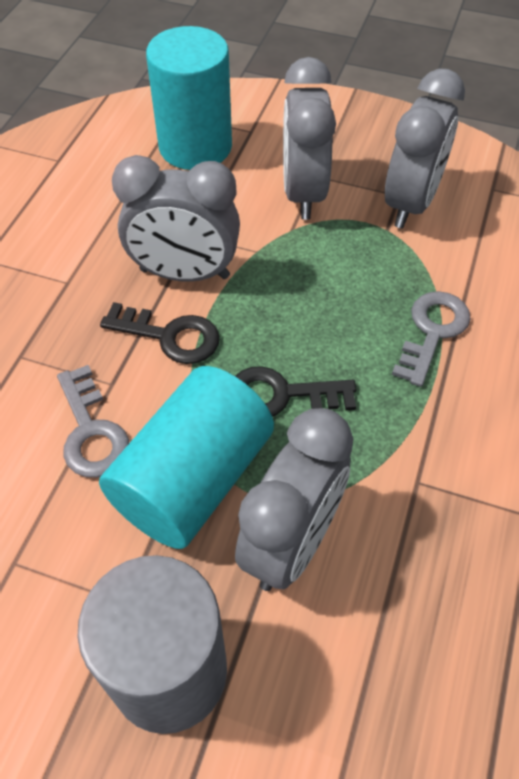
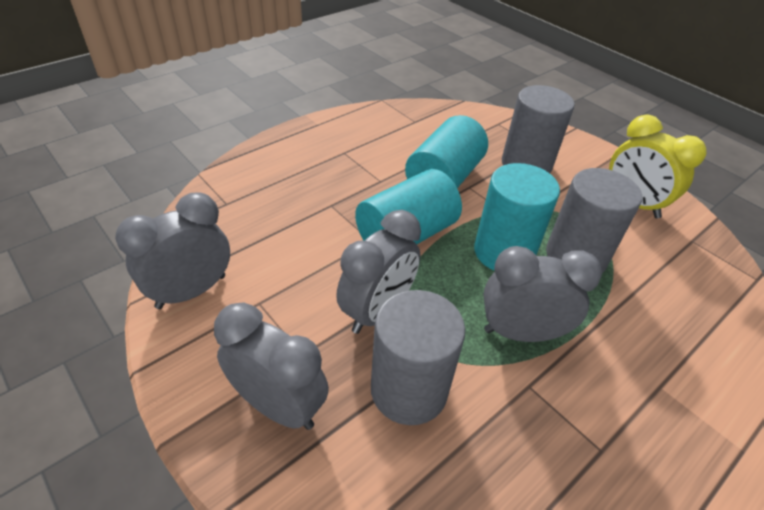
black key: 2 -> 0
grey cylinder: 1 -> 3
grey key: 2 -> 0
turquoise cylinder: 2 -> 3
yellow clock: 0 -> 1

